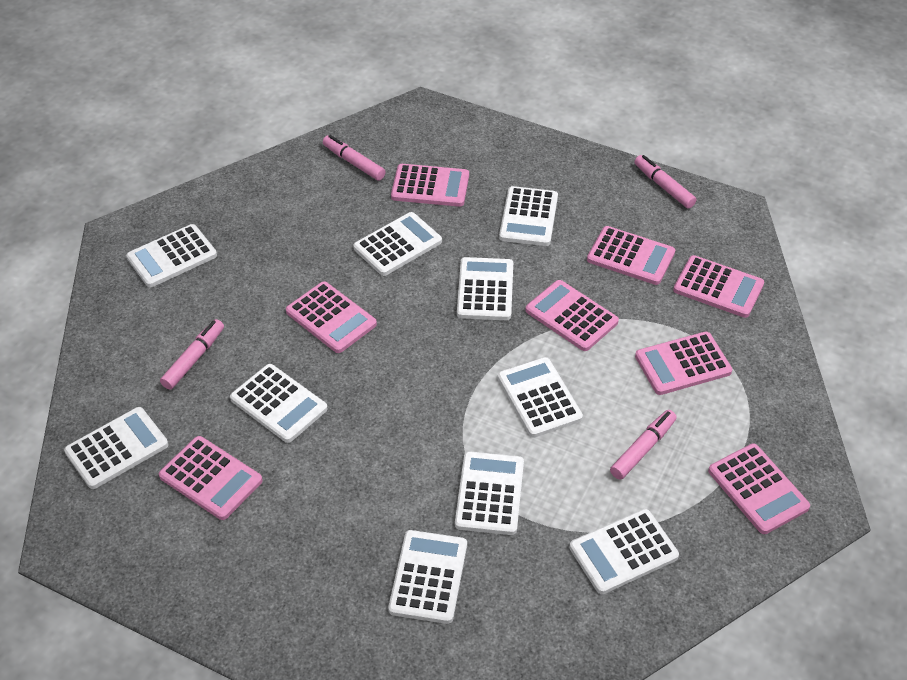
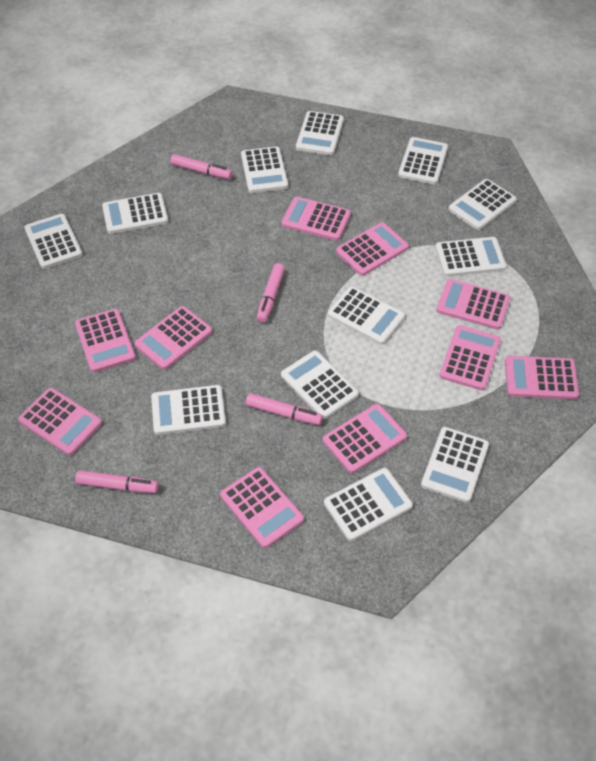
pink calculator: 8 -> 10
white calculator: 10 -> 12

